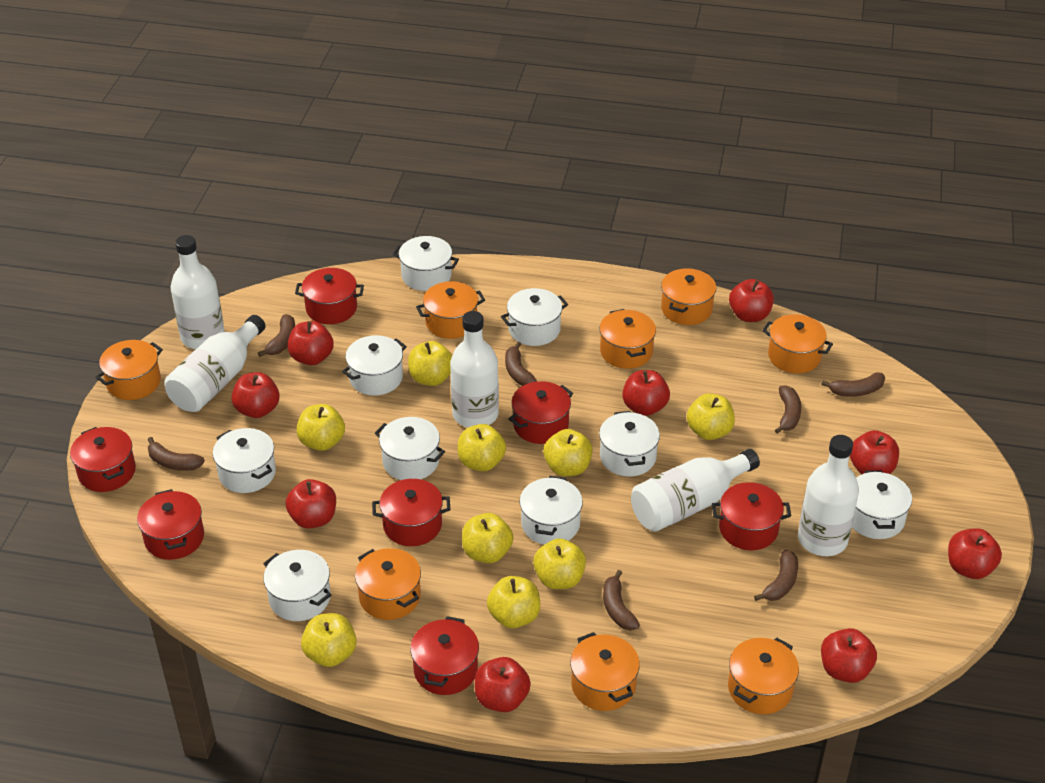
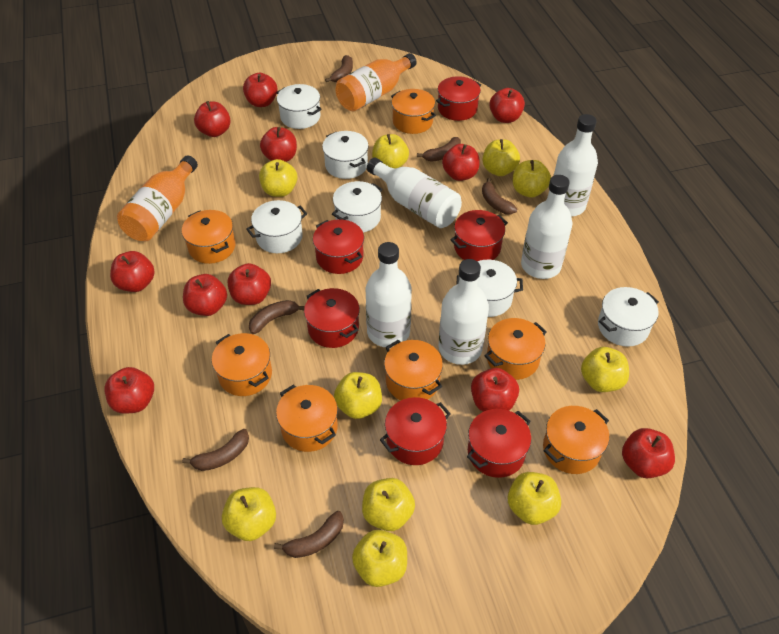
brown banana: 7 -> 6
orange bottle: 0 -> 2
orange pot: 8 -> 7
red apple: 9 -> 11
red pot: 7 -> 6
white pot: 9 -> 6
yellow apple: 9 -> 10

